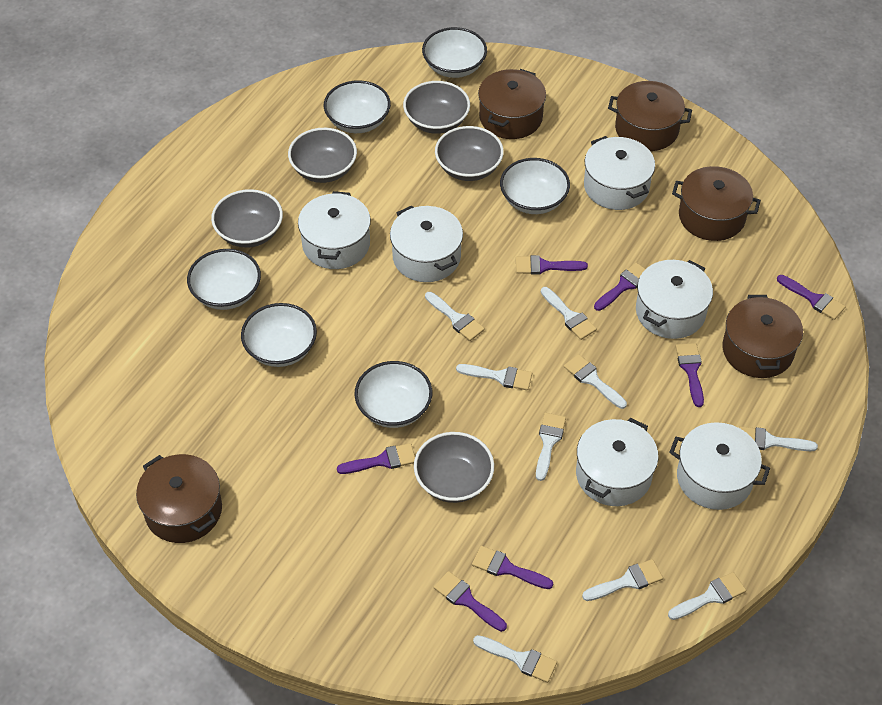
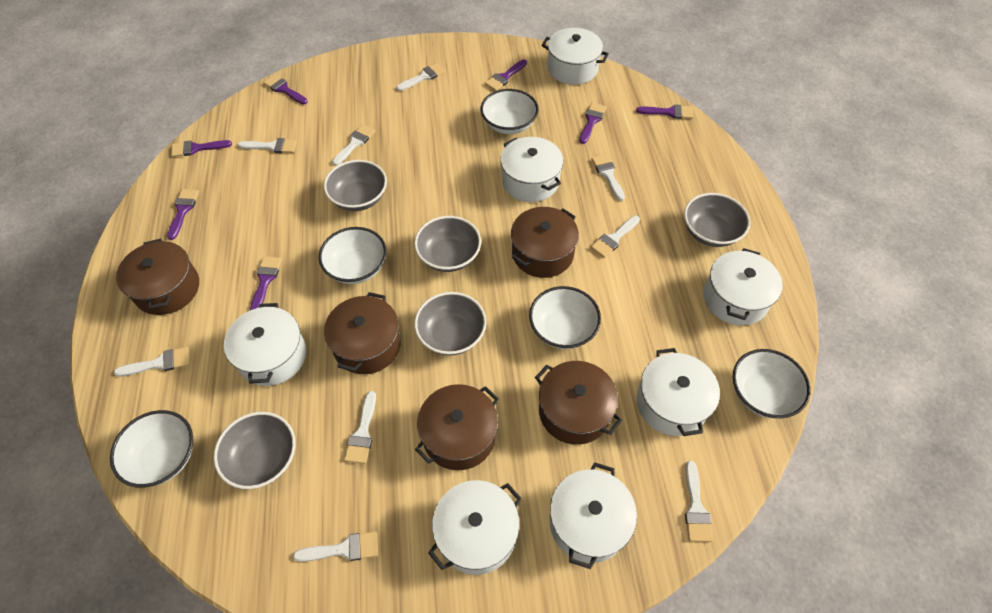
white bowl: 6 -> 5
white pot: 6 -> 7

